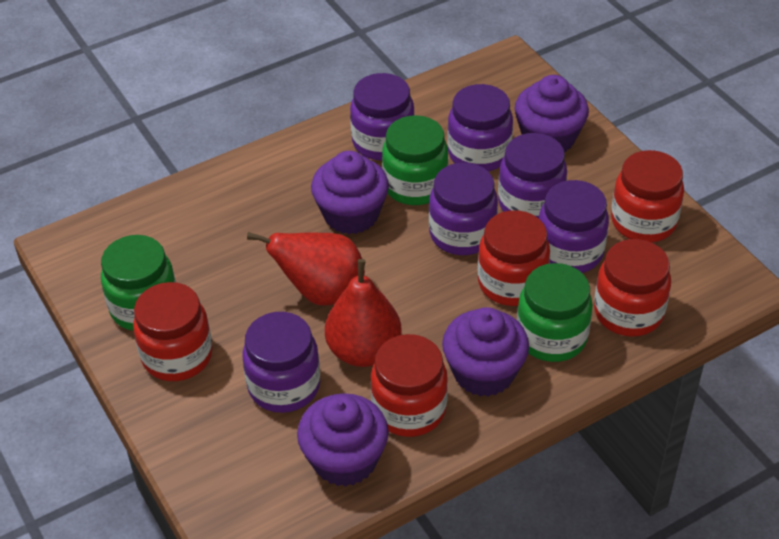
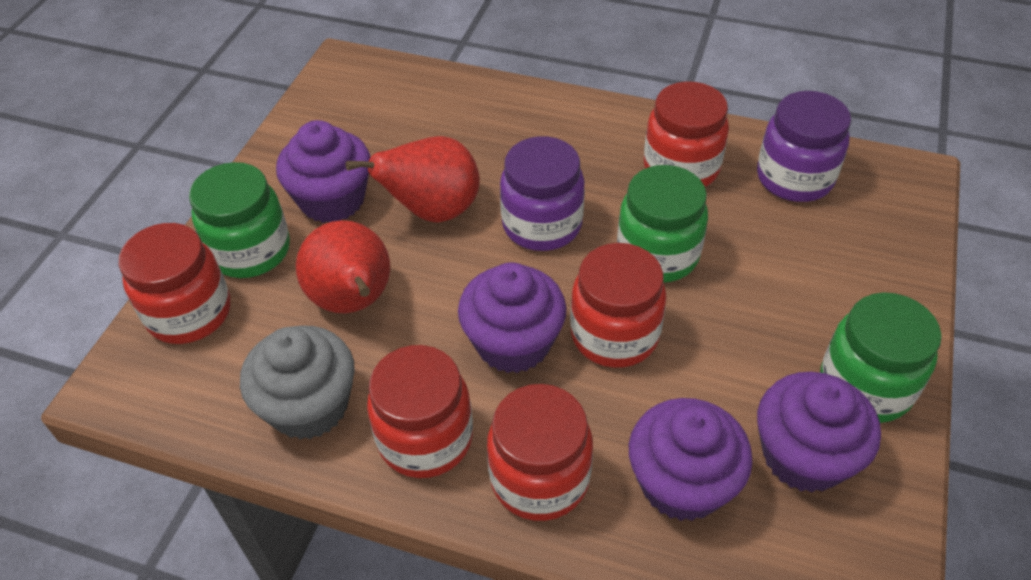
grey cupcake: 0 -> 1
purple jar: 6 -> 2

